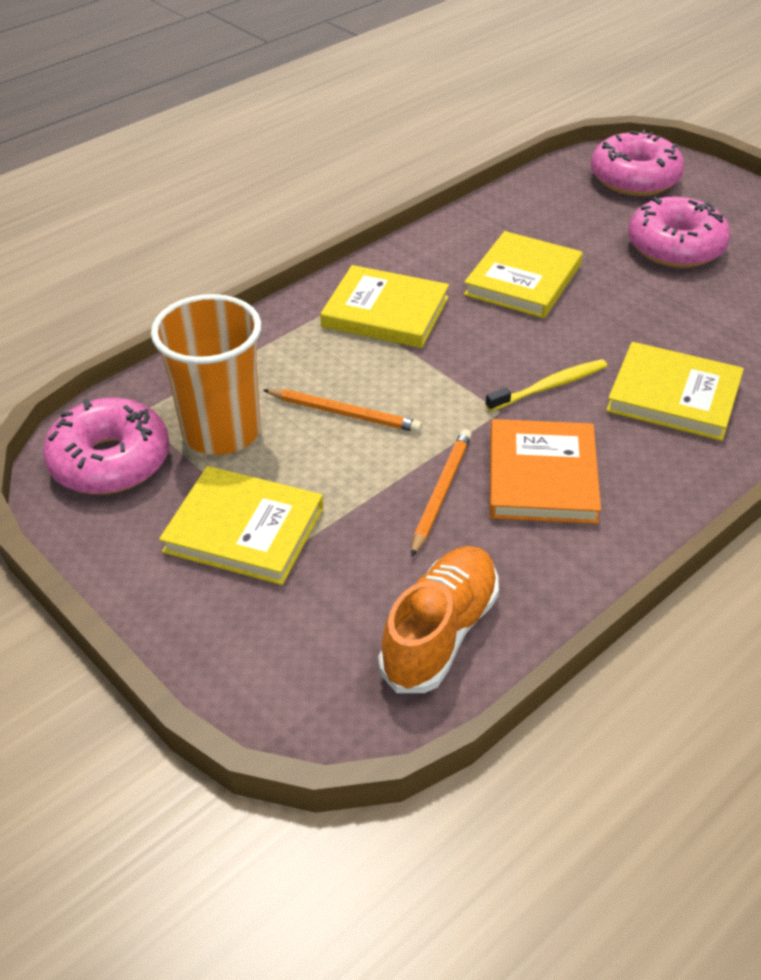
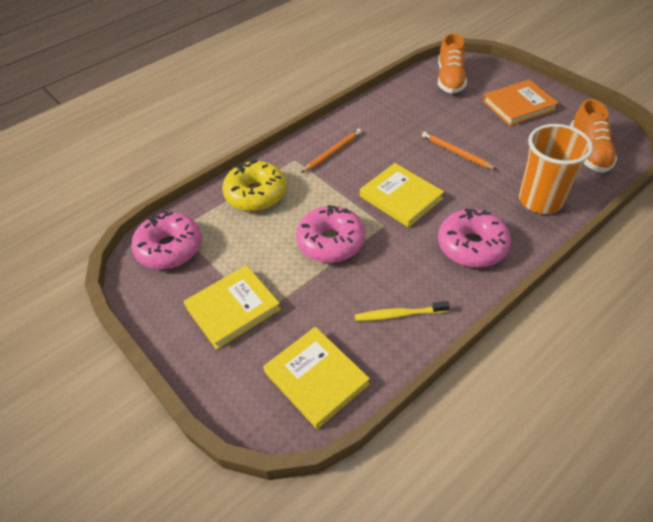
orange shoe: 1 -> 2
yellow book: 4 -> 3
yellow donut: 0 -> 1

